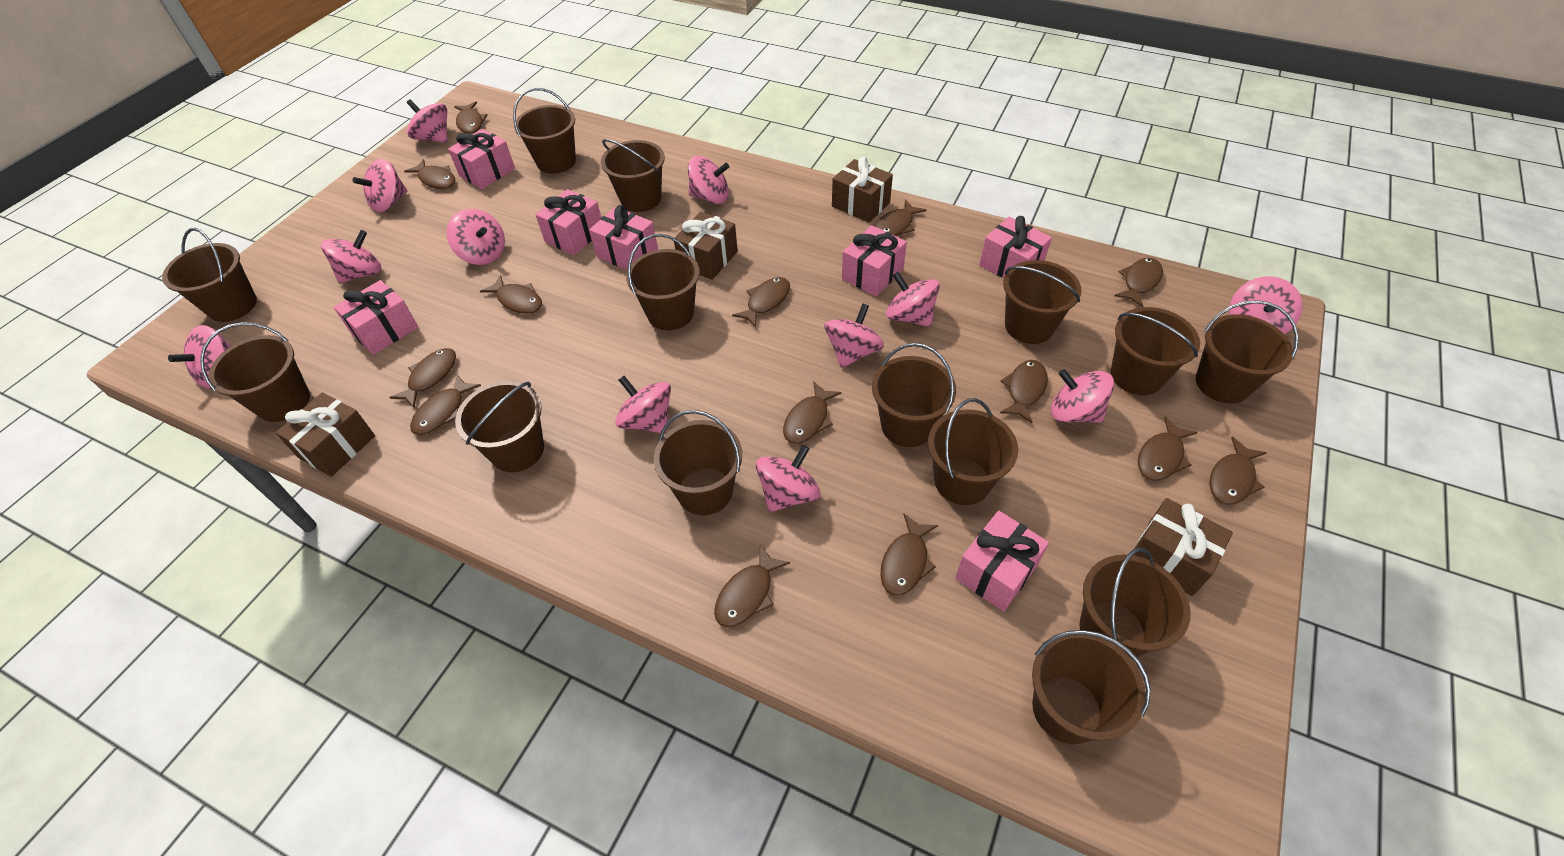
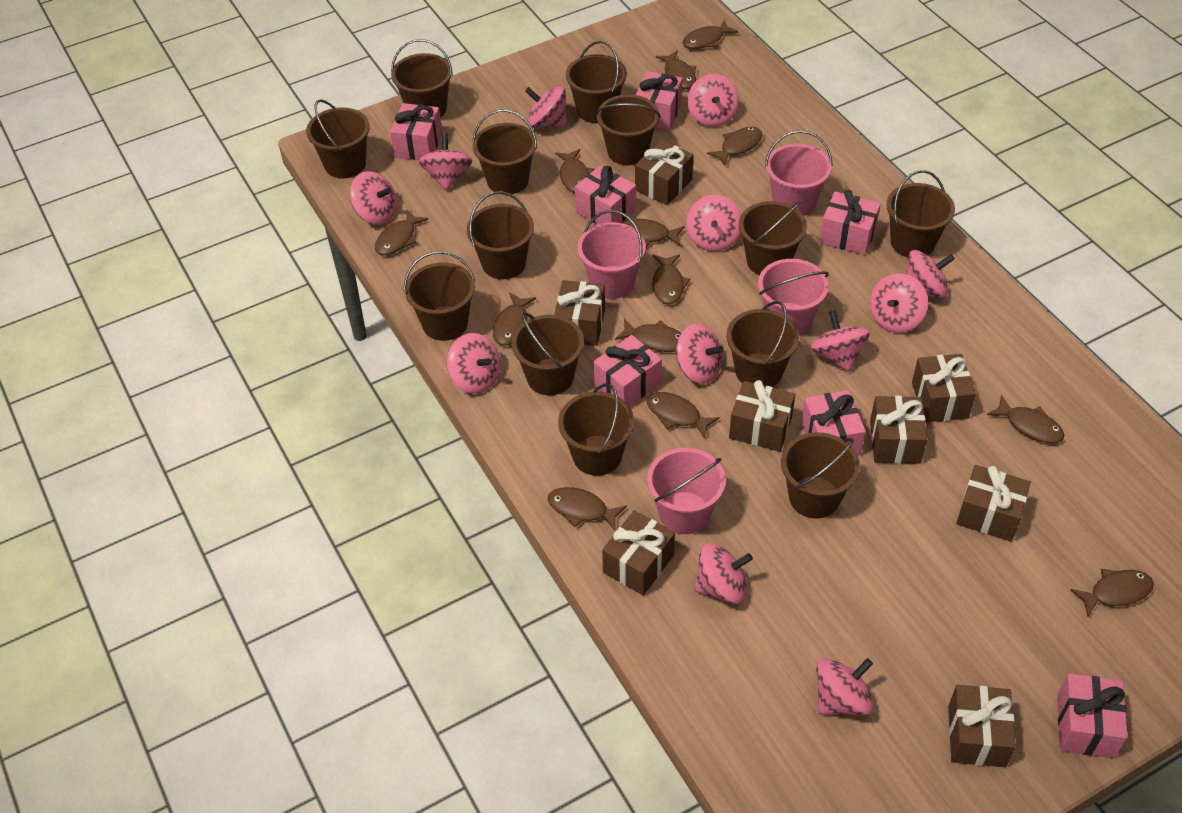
brown bucket: 14 -> 13
brown fish: 14 -> 13
brown gift: 4 -> 8
pink bucket: 0 -> 4

